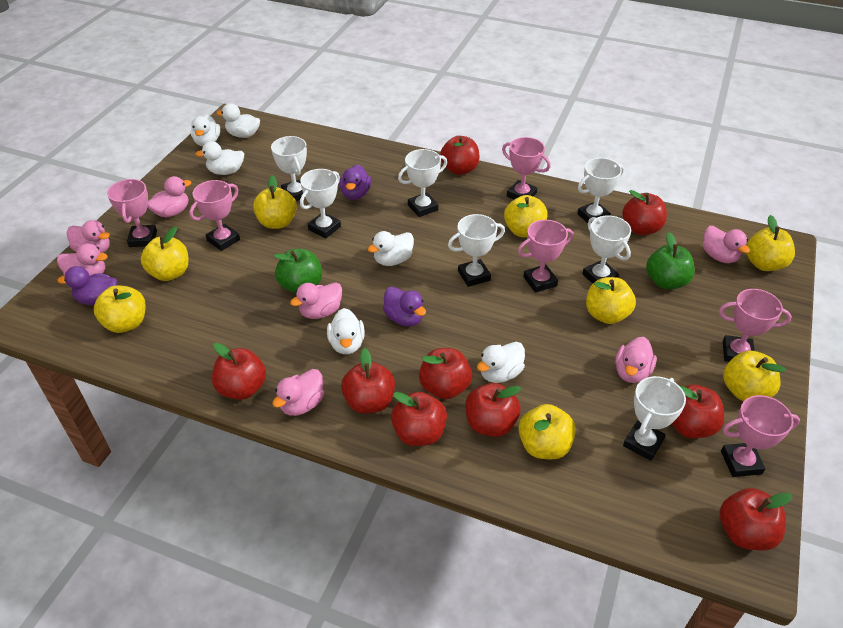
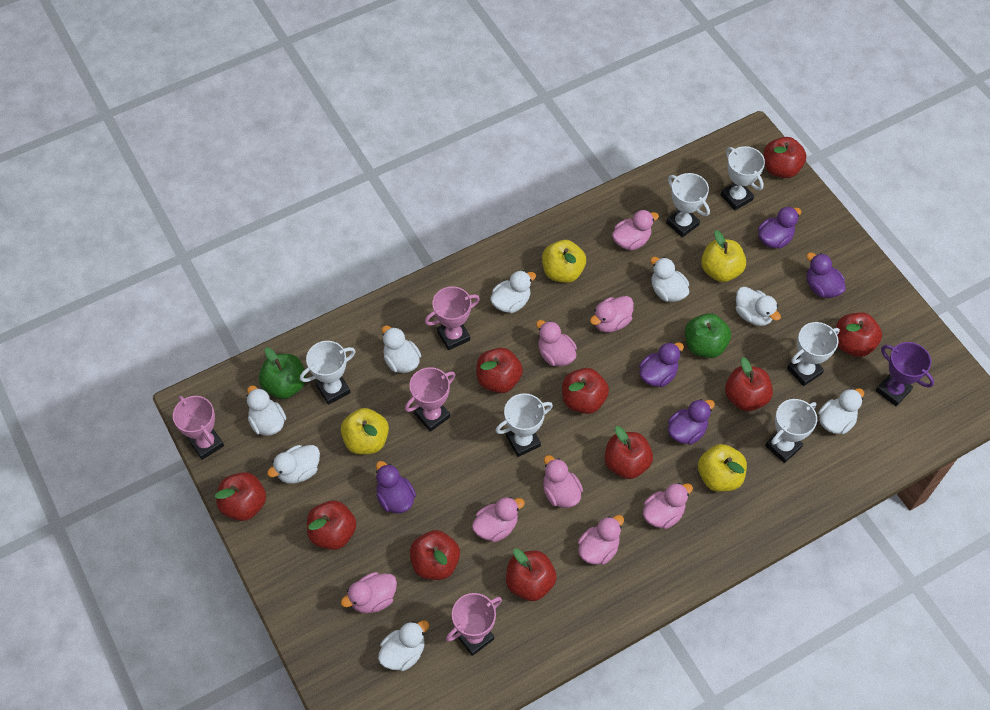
pink duck: 7 -> 8
pink trophy: 6 -> 4
purple duck: 3 -> 5
purple trophy: 0 -> 1
red apple: 9 -> 10
white duck: 6 -> 8
white trophy: 7 -> 6
yellow apple: 8 -> 4

